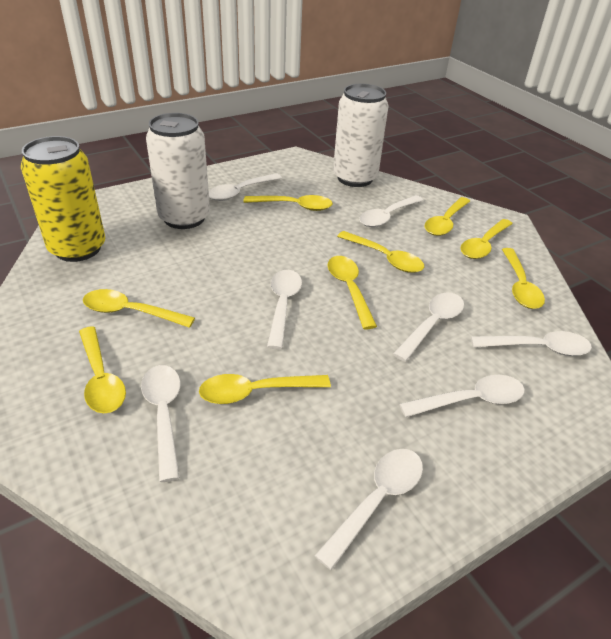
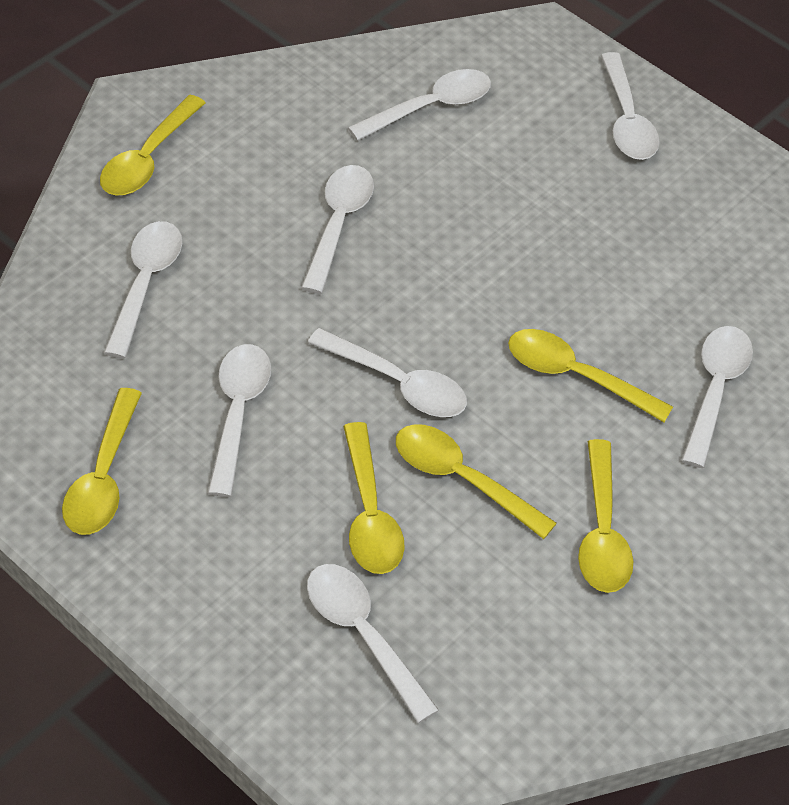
white can: 2 -> 0
yellow can: 1 -> 0
yellow spoon: 9 -> 6

